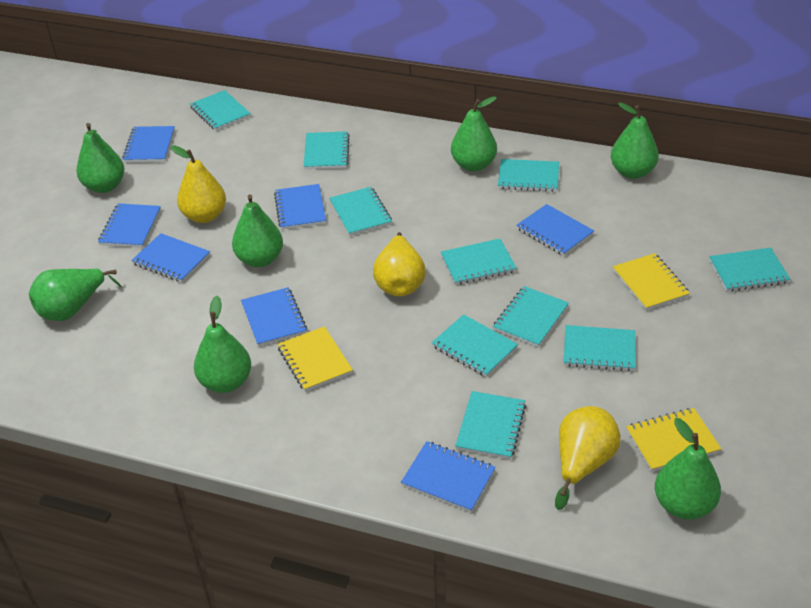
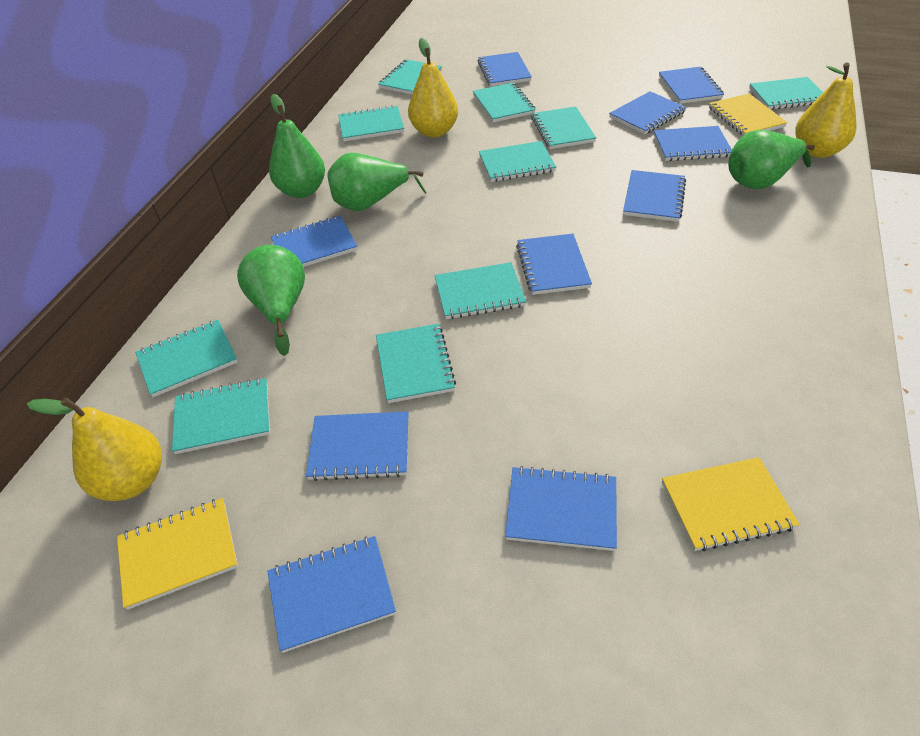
blue notebook: 7 -> 10
green pear: 7 -> 4

